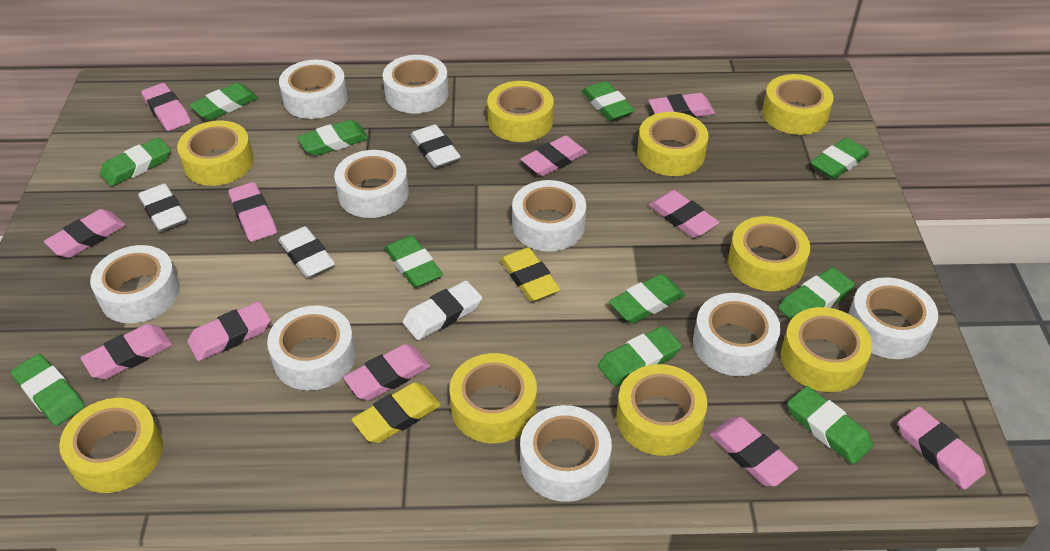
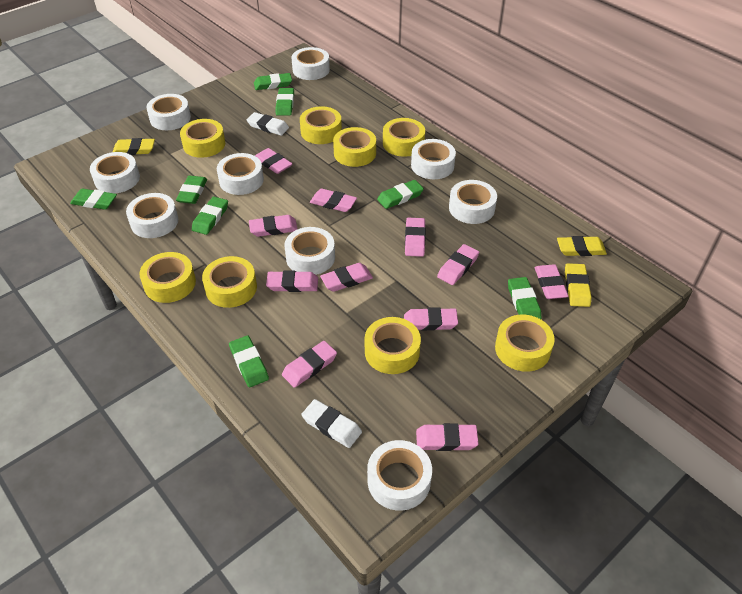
green eraser: 11 -> 8
white eraser: 4 -> 2
yellow eraser: 2 -> 3
yellow tape: 9 -> 8

